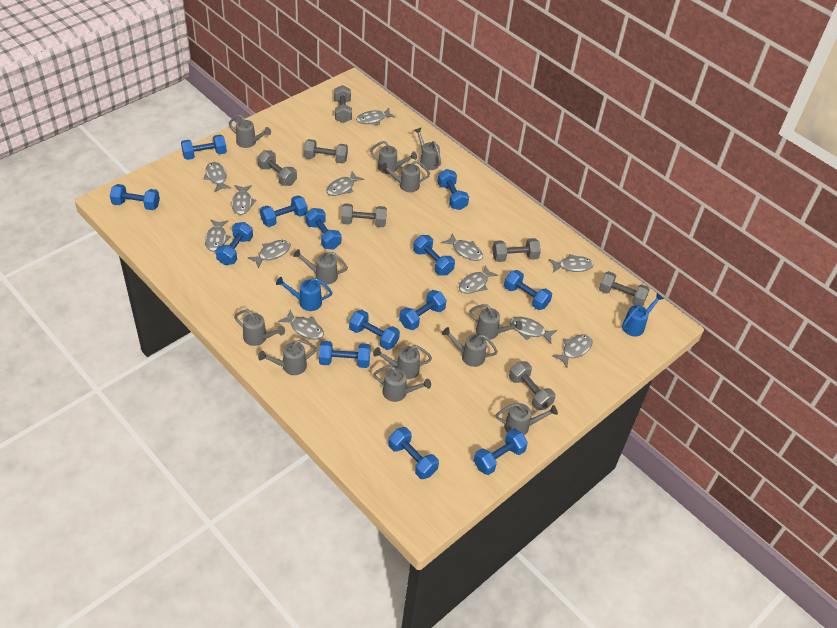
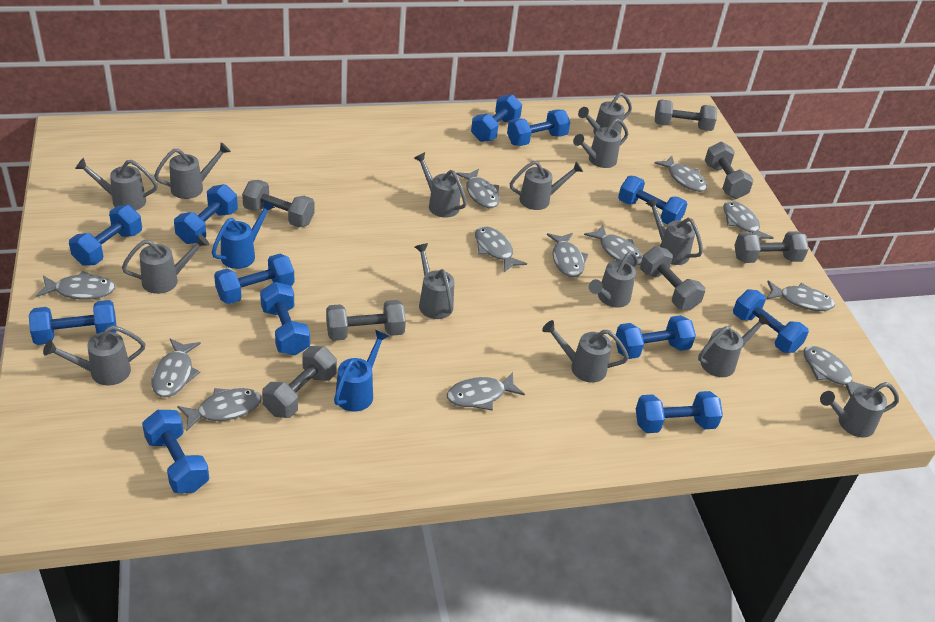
blue dumbbell: 13 -> 12
grey watering can: 12 -> 14

